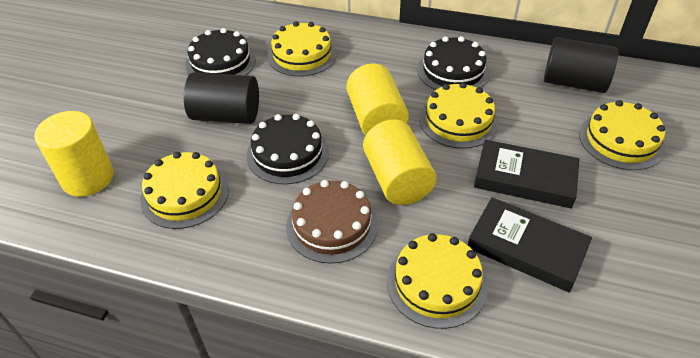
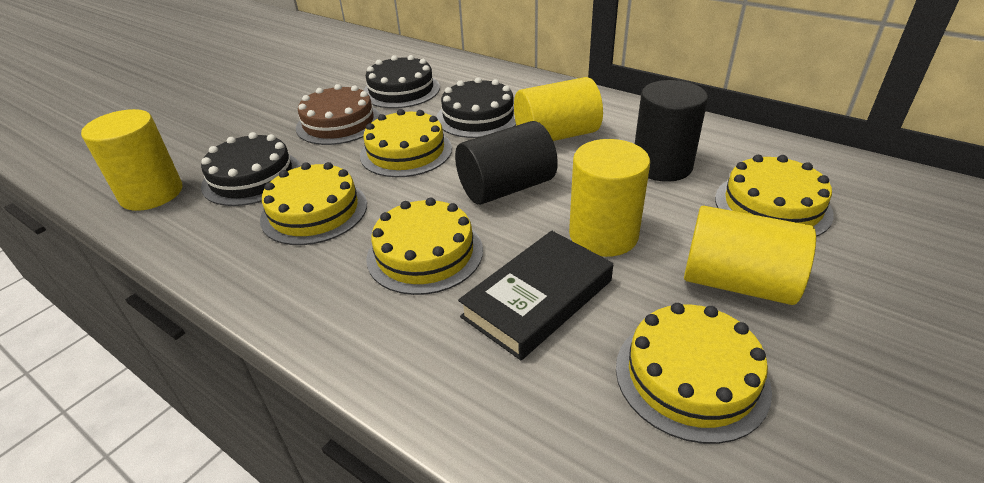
black book: 2 -> 1
yellow cylinder: 3 -> 4

